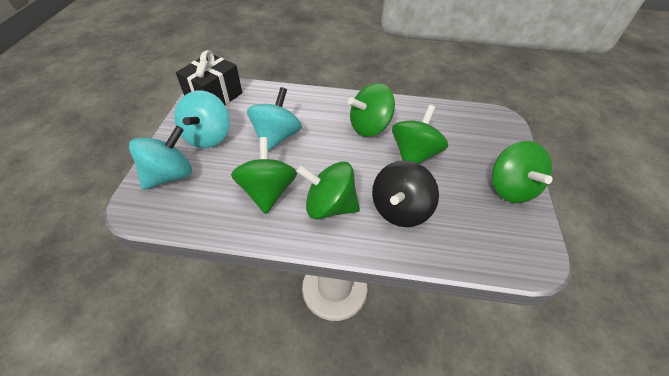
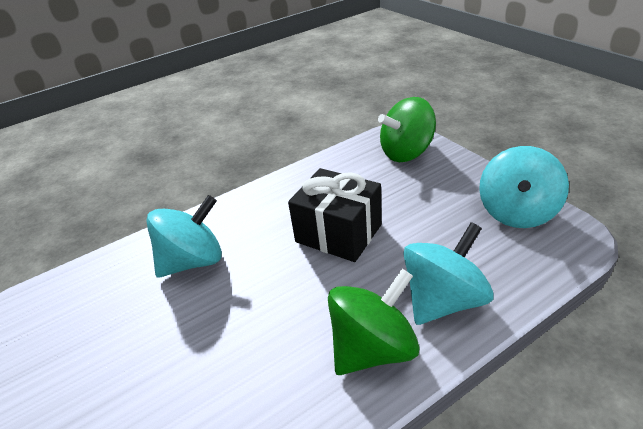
black spinning top: 1 -> 0
green spinning top: 5 -> 2

